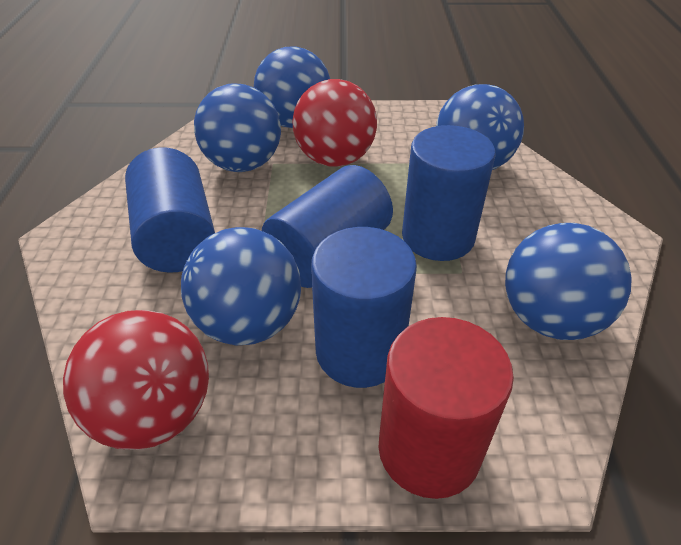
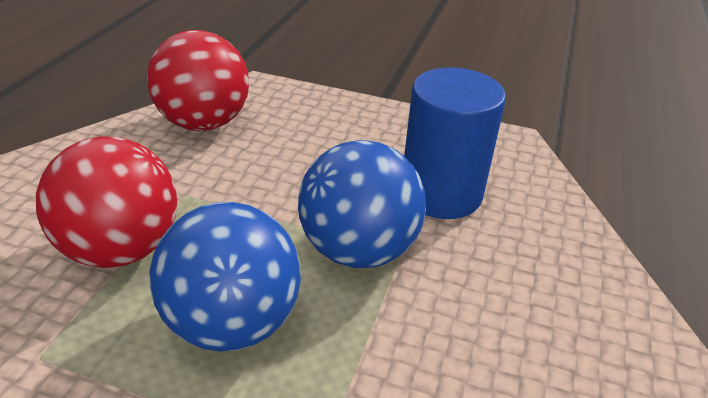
blue ball: 5 -> 2
blue cylinder: 4 -> 1
red cylinder: 1 -> 0

